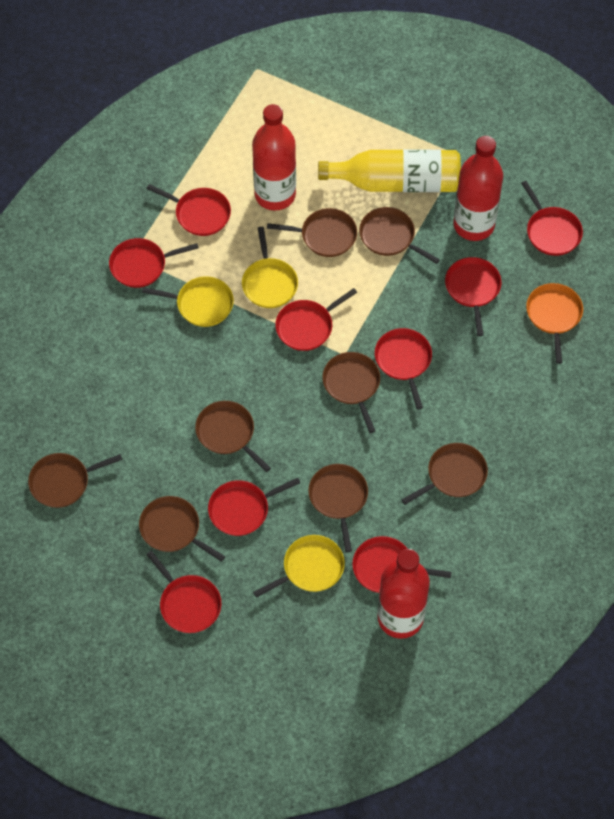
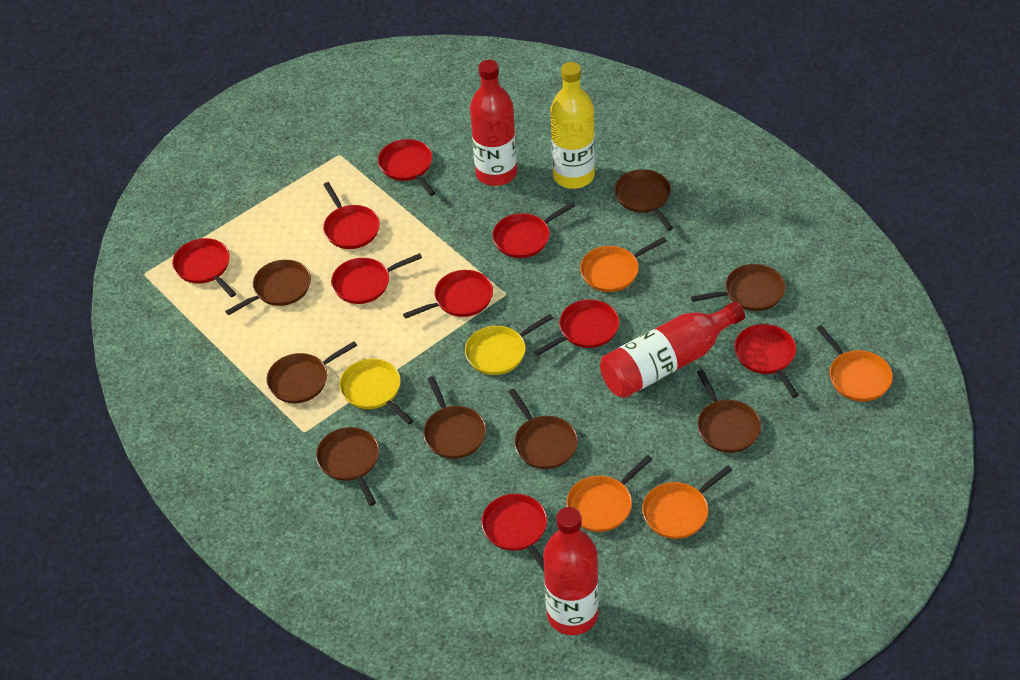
orange pan: 1 -> 4
yellow pan: 3 -> 2

